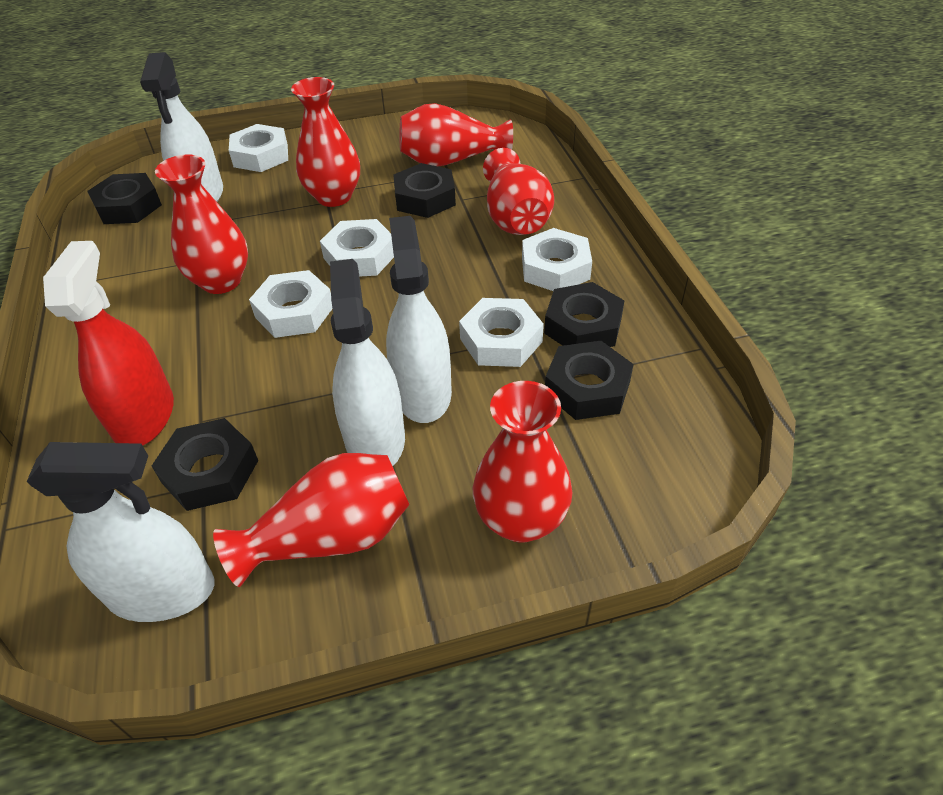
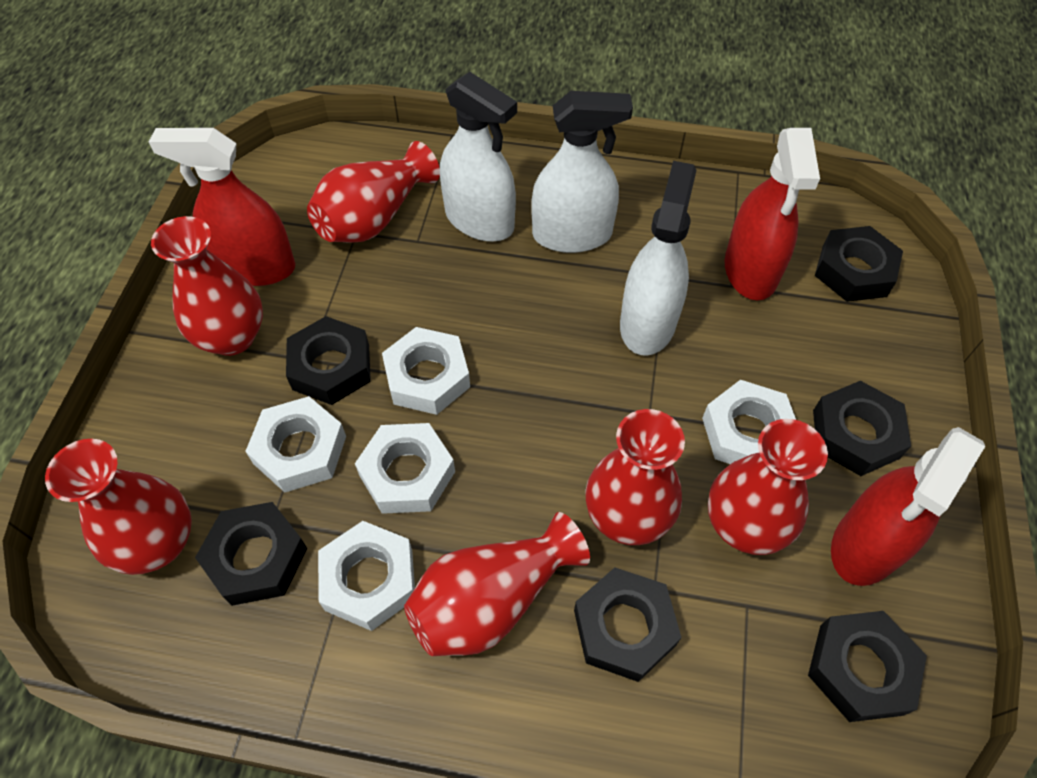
black nut: 5 -> 6
red spray bottle: 1 -> 3
white spray bottle: 4 -> 3

